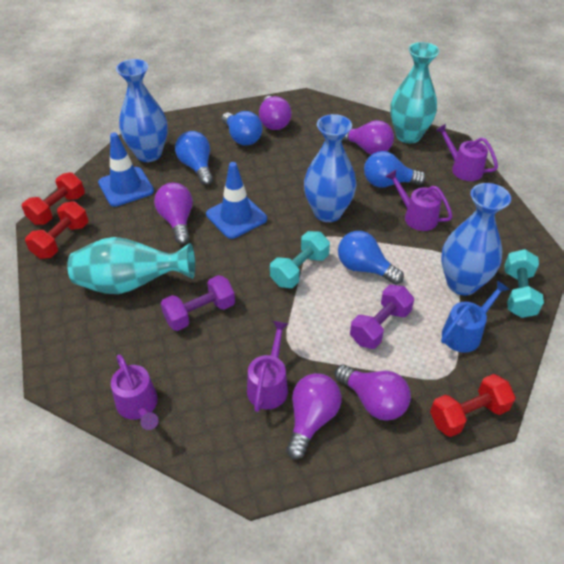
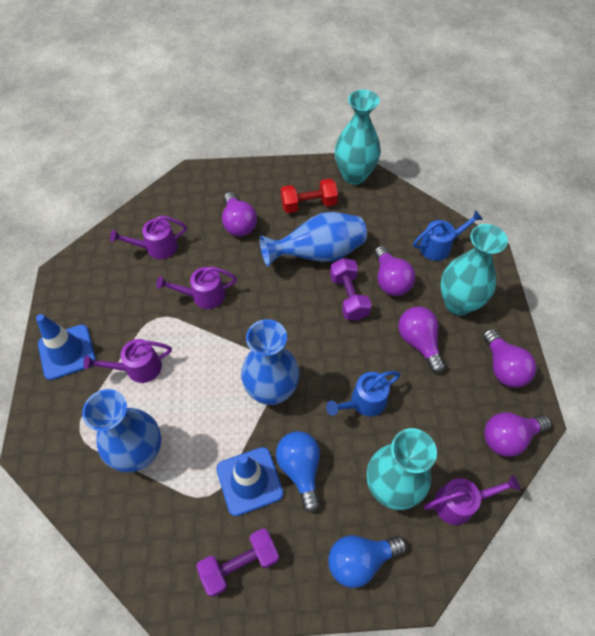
blue light bulb: 4 -> 2
blue watering can: 1 -> 2
red dumbbell: 3 -> 1
turquoise dumbbell: 2 -> 0
turquoise vase: 2 -> 3

